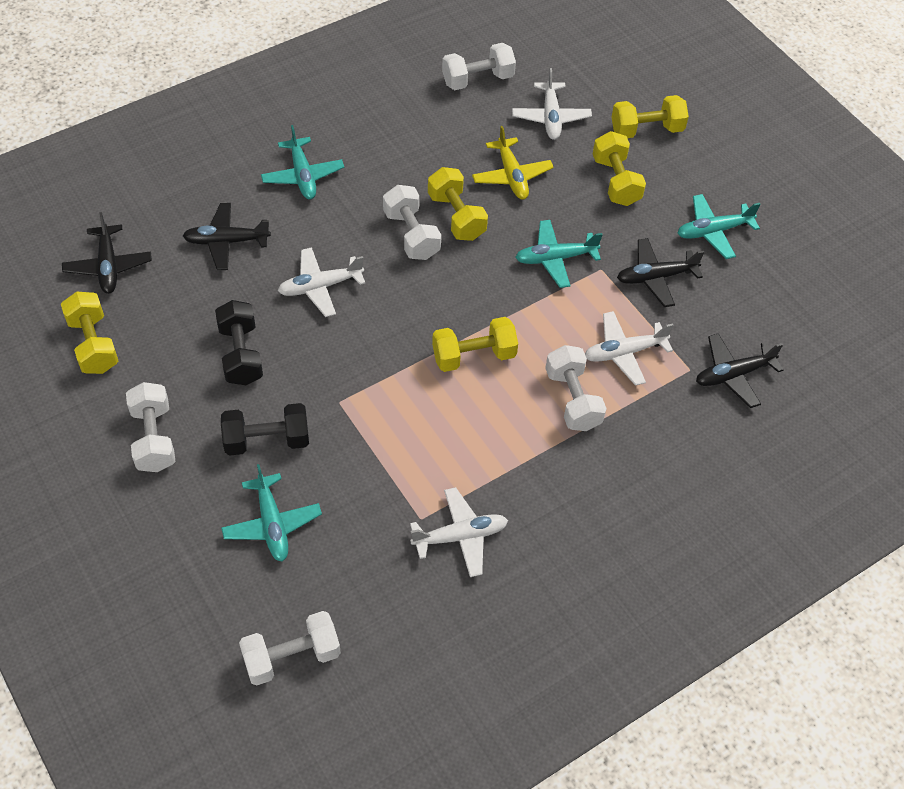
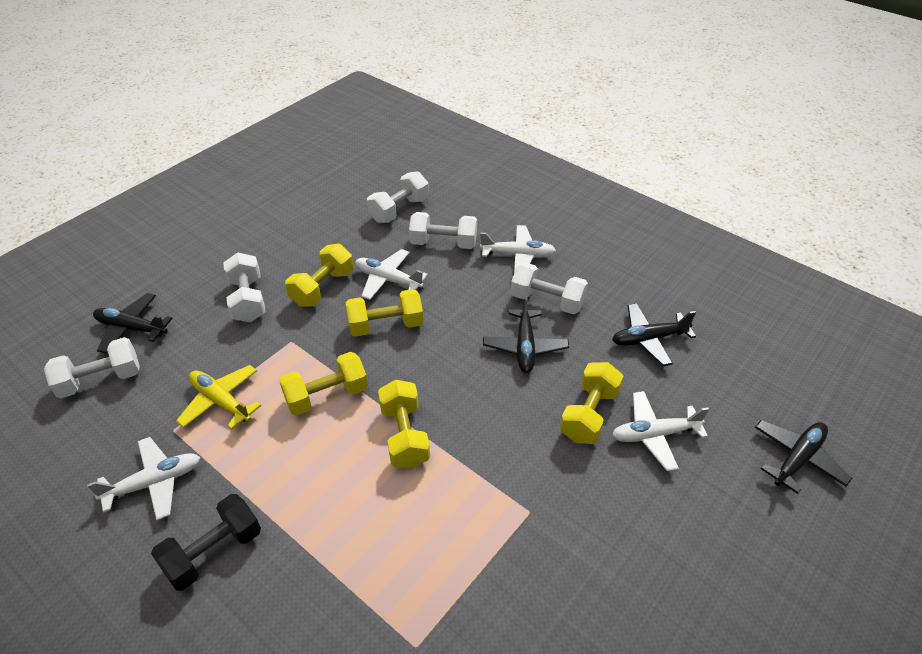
black dumbbell: 2 -> 1
turquoise plane: 4 -> 0

